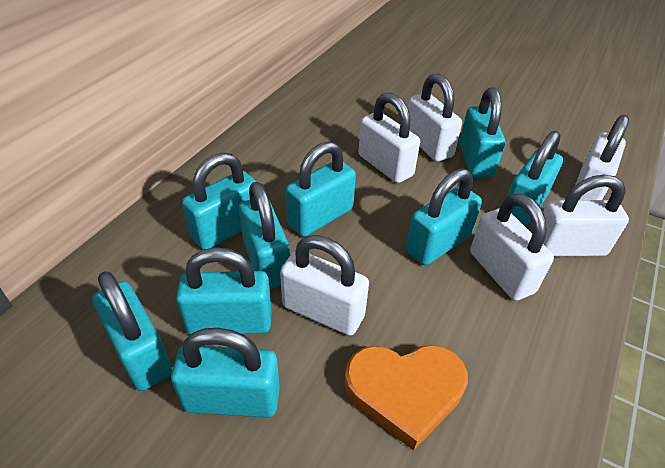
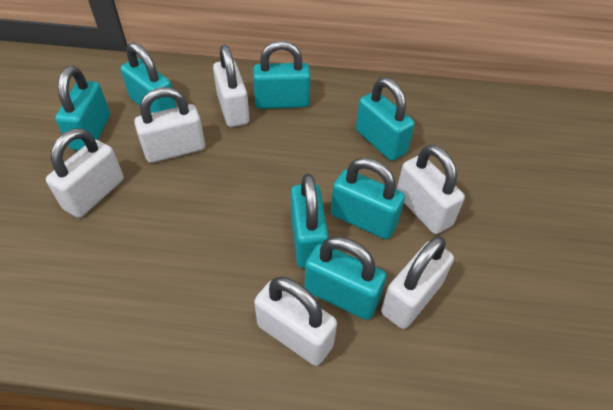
orange heart: 1 -> 0
turquoise padlock: 9 -> 7

